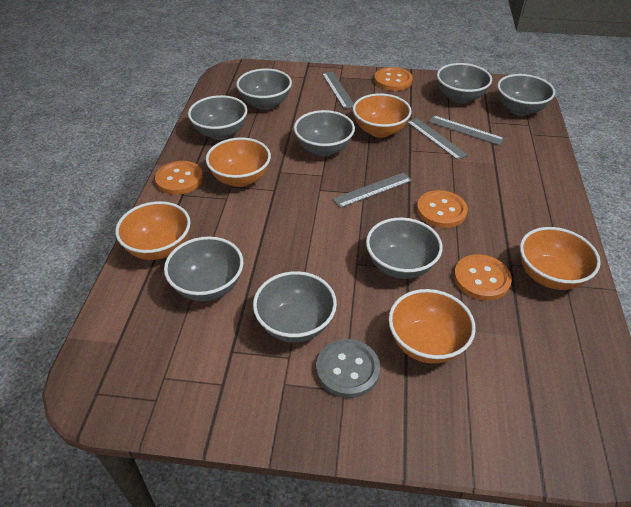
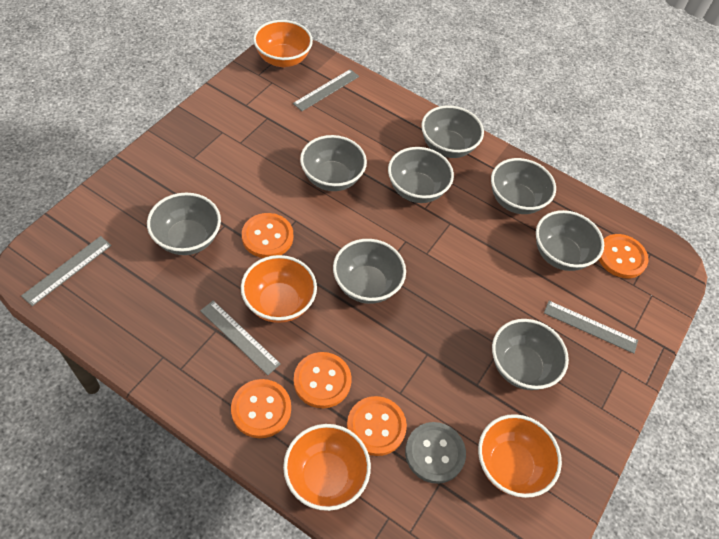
orange bowl: 5 -> 4
orange button: 4 -> 5

